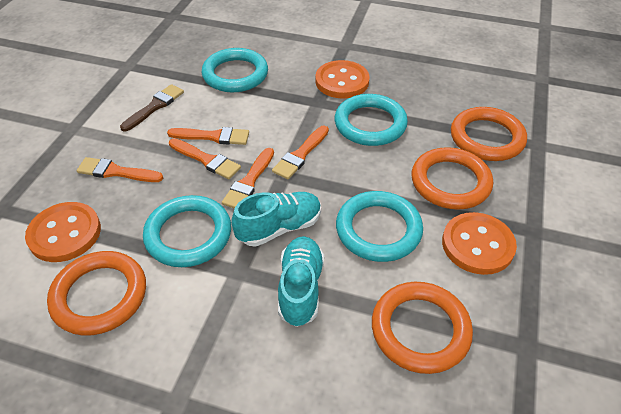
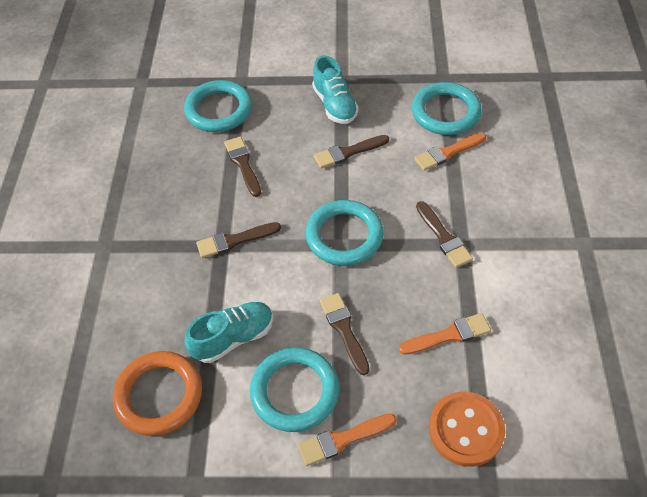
brown brush: 1 -> 5
orange brush: 5 -> 3
orange button: 3 -> 1
orange ring: 4 -> 1

